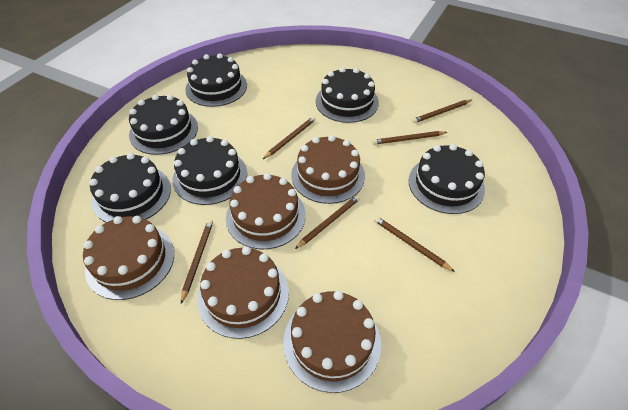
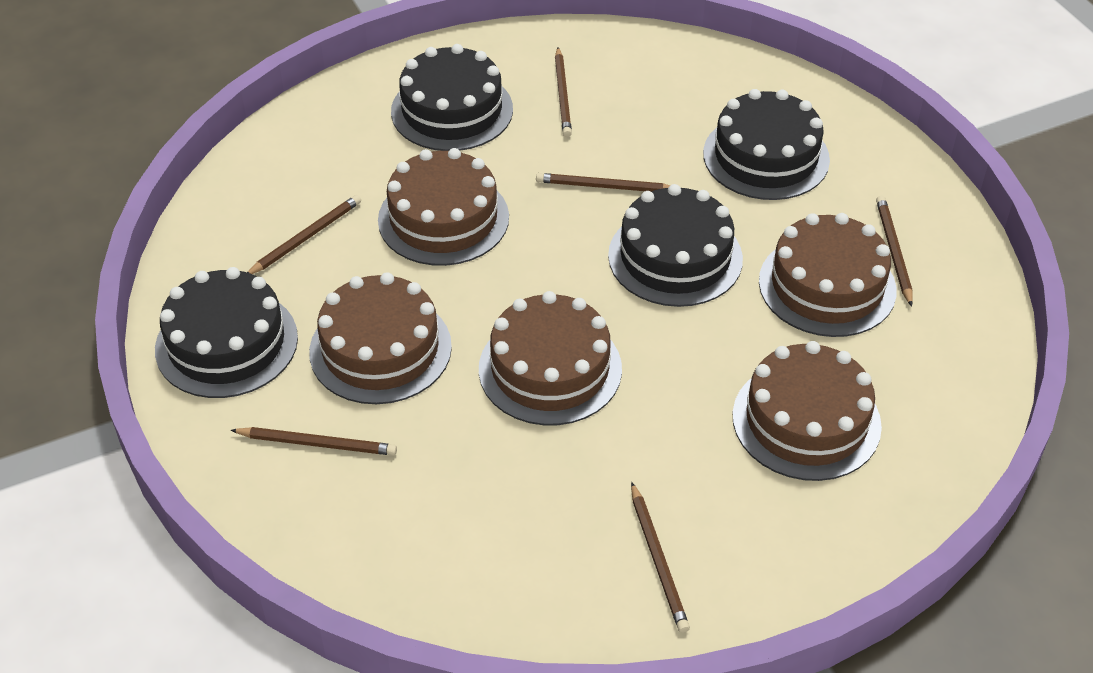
black cake: 6 -> 4

